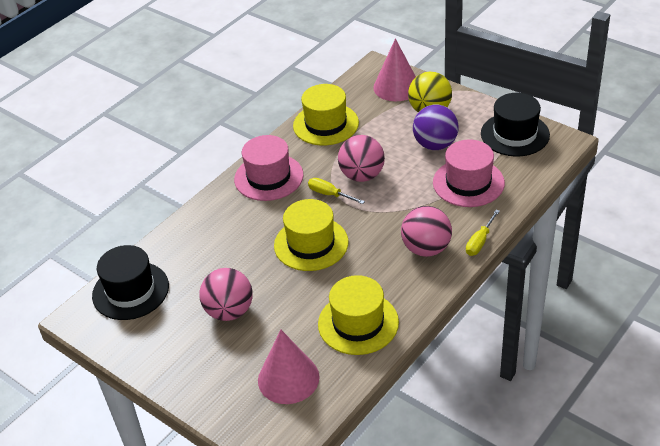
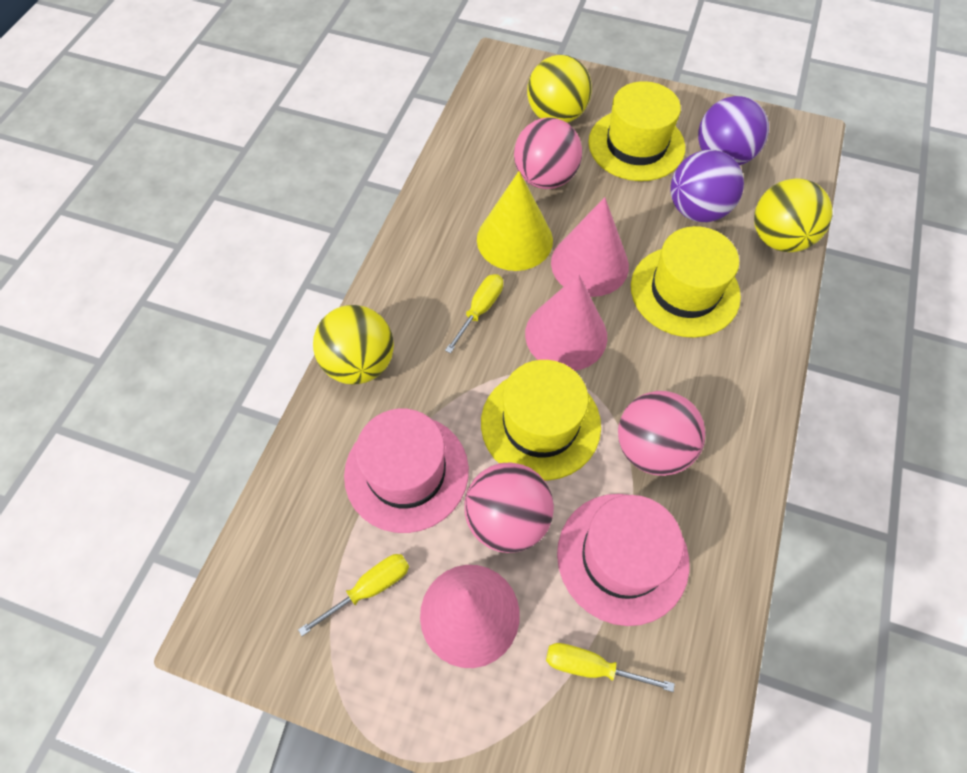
black hat: 2 -> 0
pink cone: 2 -> 3
purple ball: 1 -> 2
yellow ball: 1 -> 3
yellow cone: 0 -> 1
yellow screwdriver: 2 -> 3

